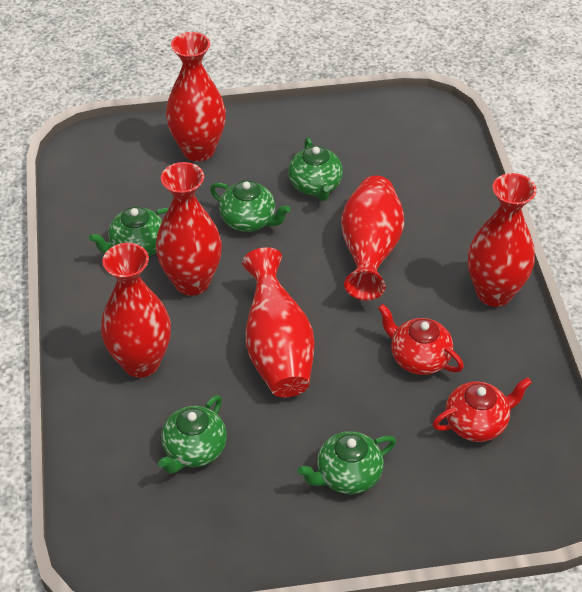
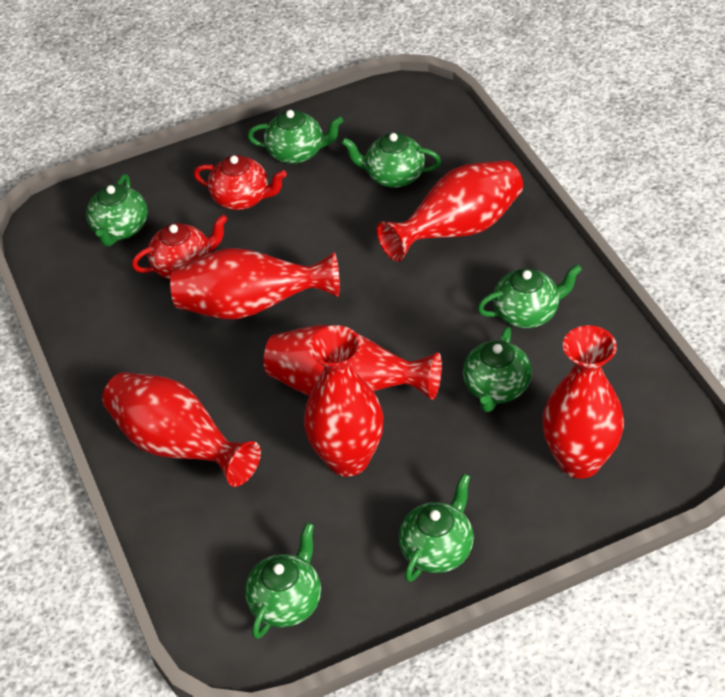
green teapot: 5 -> 7

